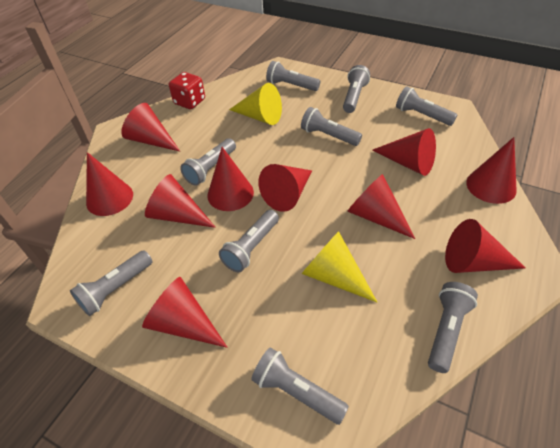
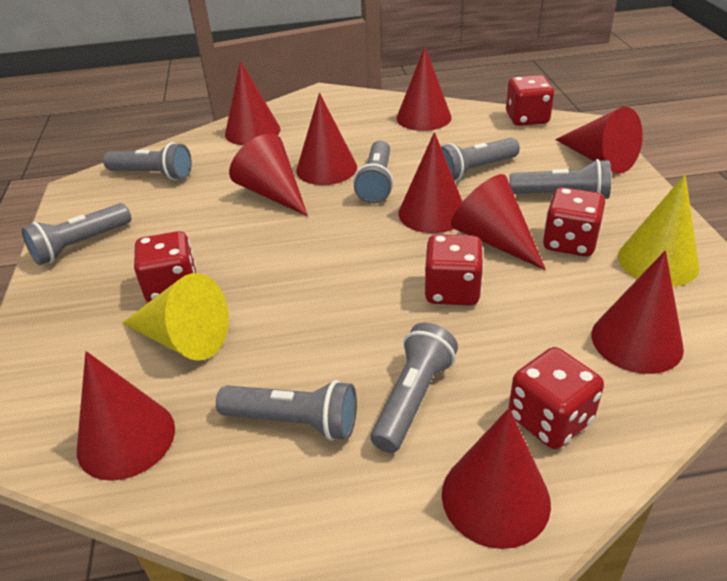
grey flashlight: 9 -> 7
red dice: 1 -> 5

